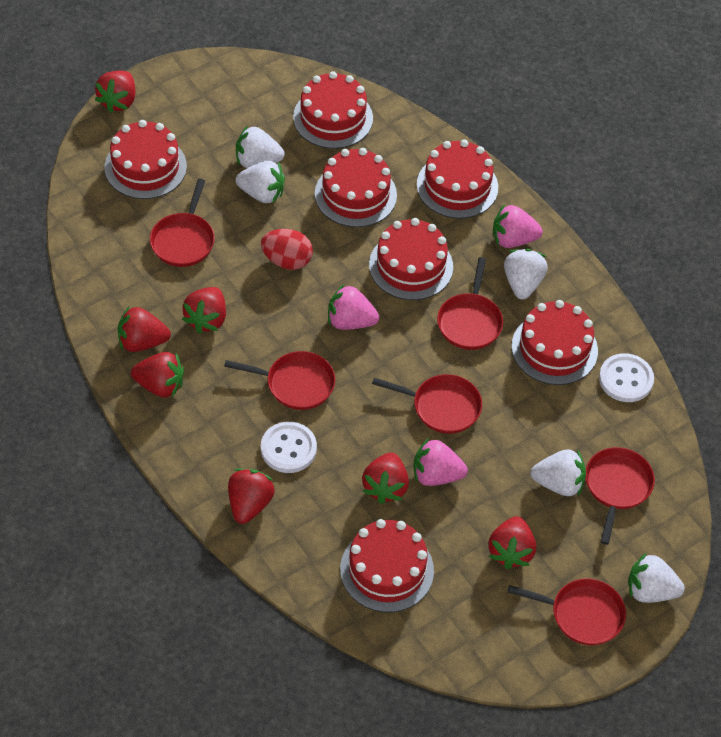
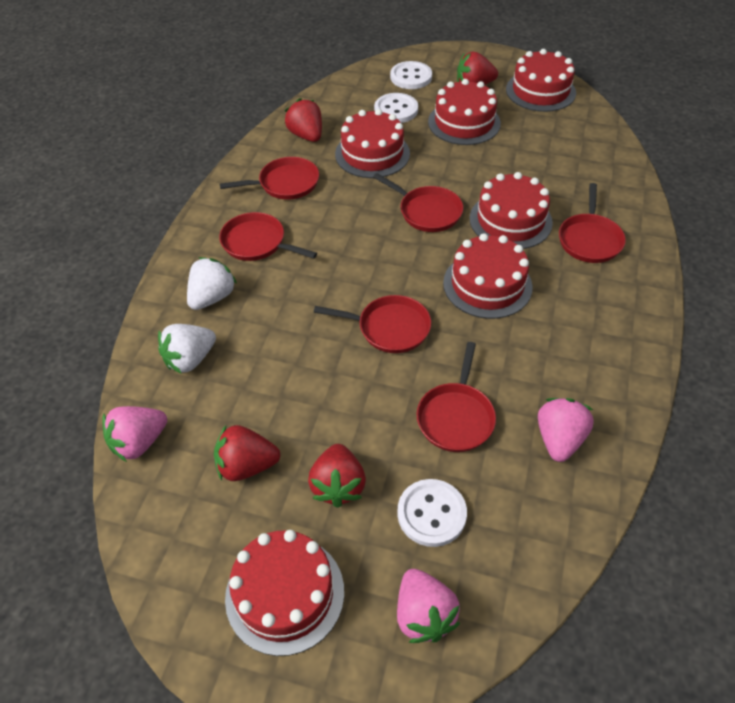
red cake: 7 -> 6
red egg: 1 -> 0
red strawberry: 7 -> 4
white button: 2 -> 3
white strawberry: 5 -> 2

